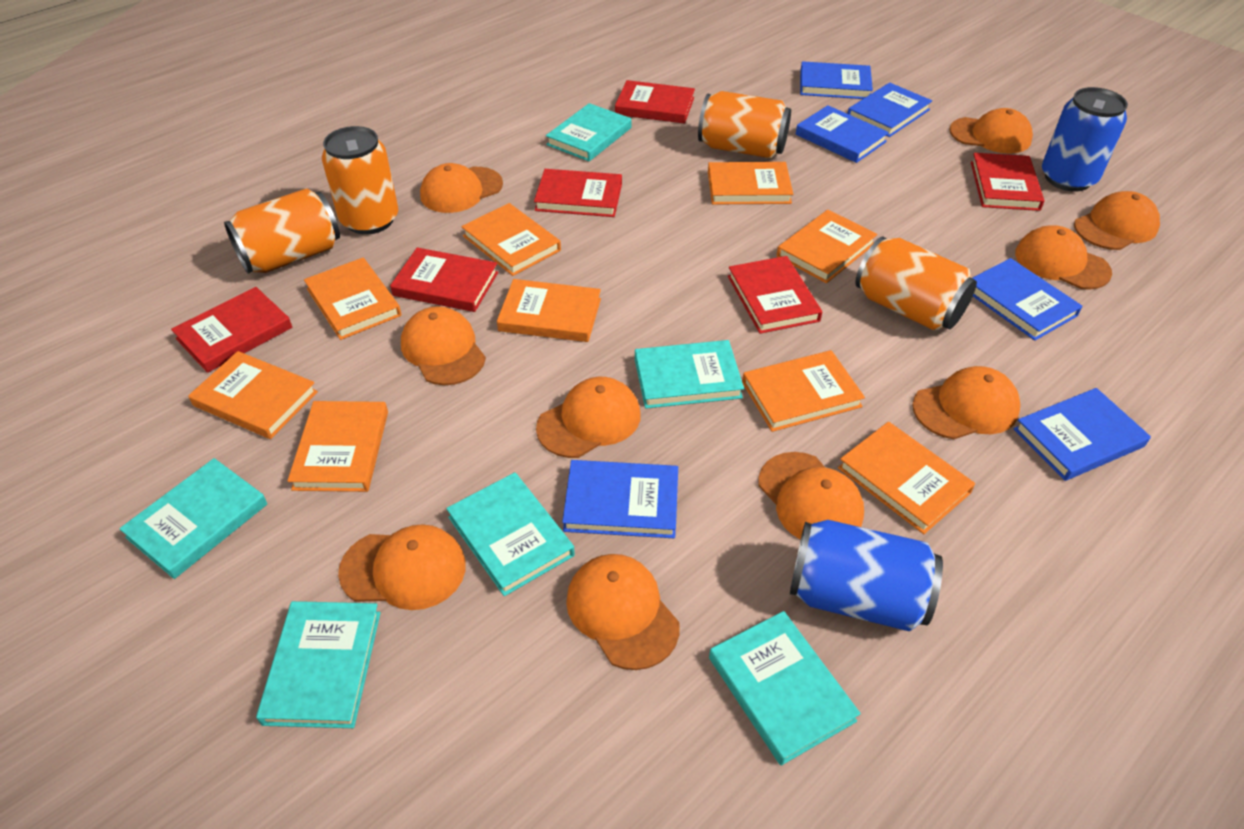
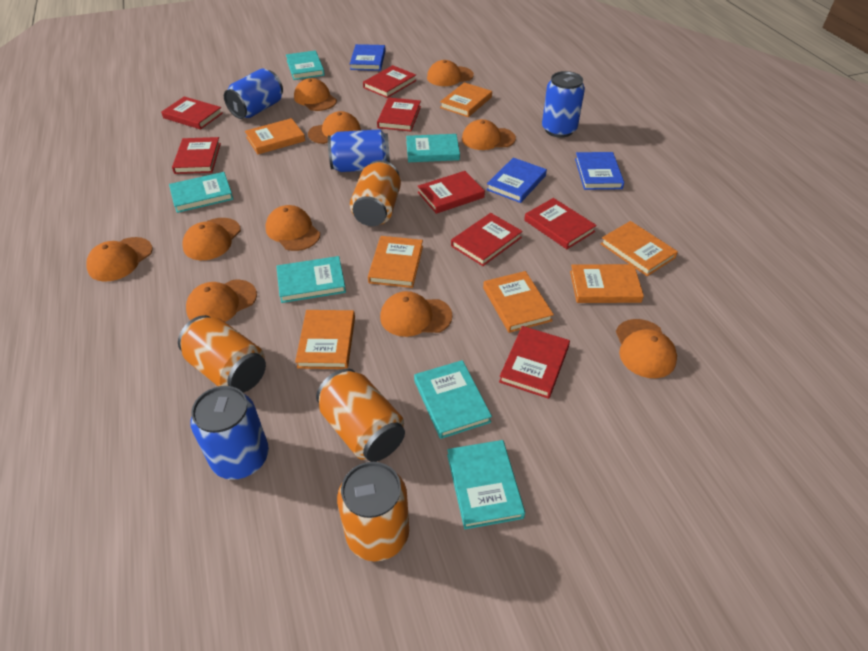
blue book: 6 -> 3
blue can: 2 -> 4
orange book: 9 -> 7
red book: 6 -> 8

